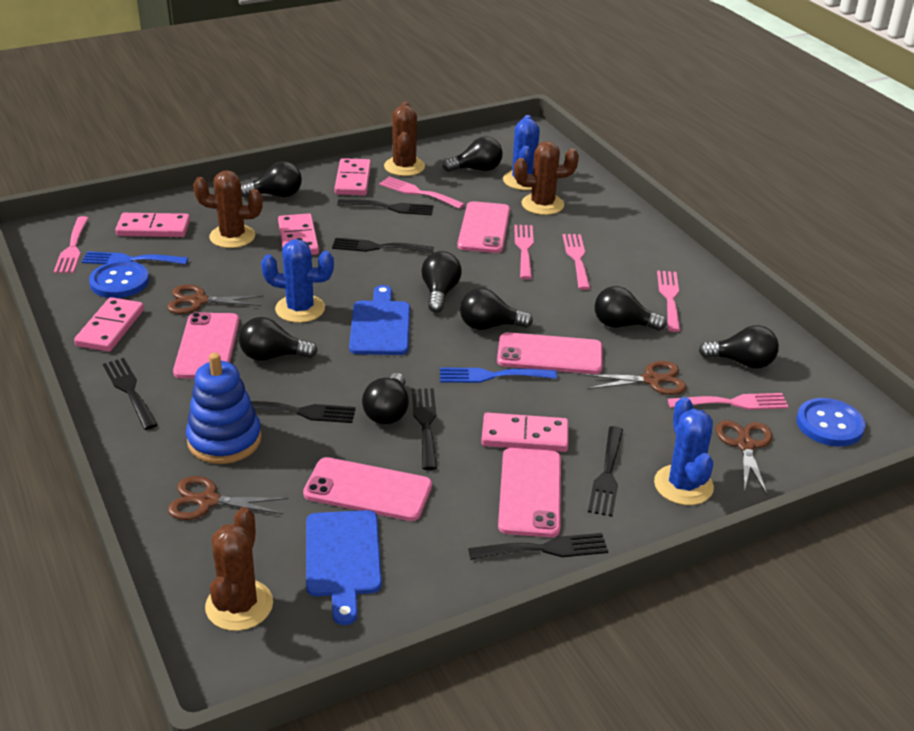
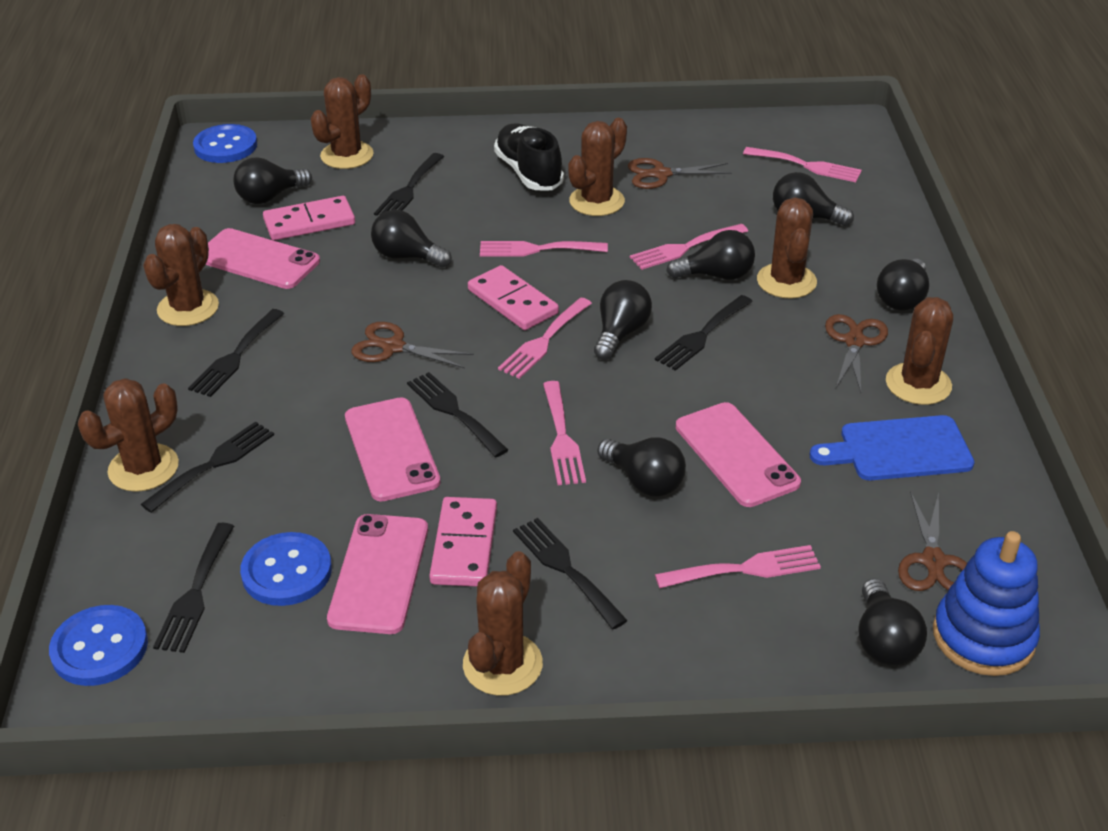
black shoe: 0 -> 1
blue button: 2 -> 3
blue cactus: 3 -> 0
blue cutting board: 2 -> 1
blue fork: 2 -> 0
brown cactus: 4 -> 7
pink domino: 5 -> 3
pink phone: 5 -> 4

